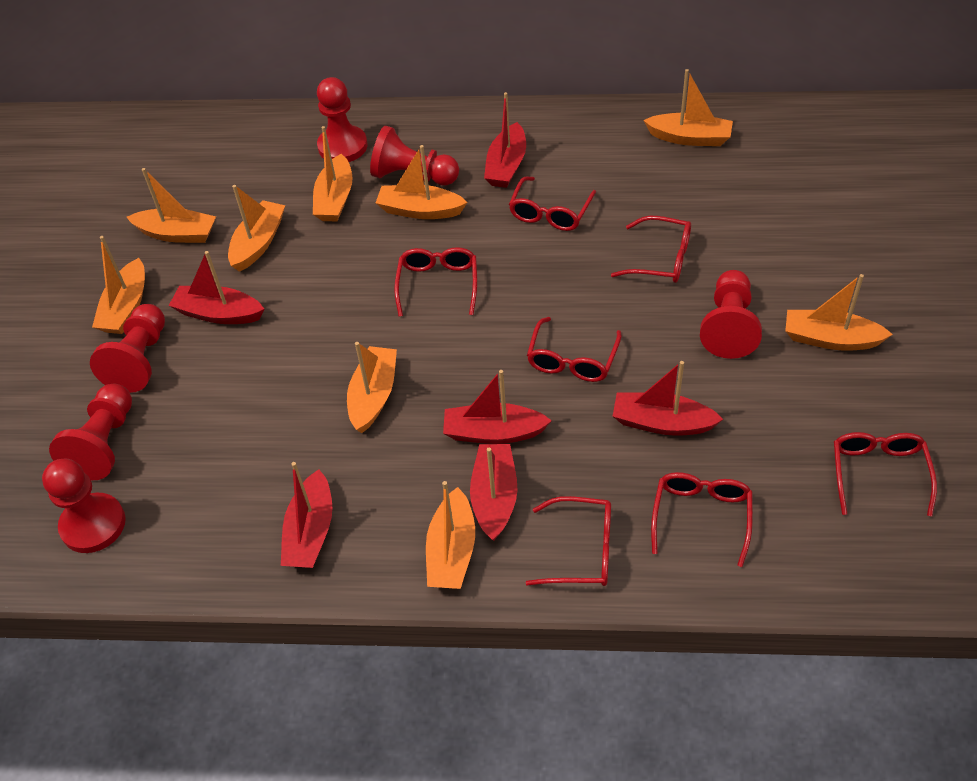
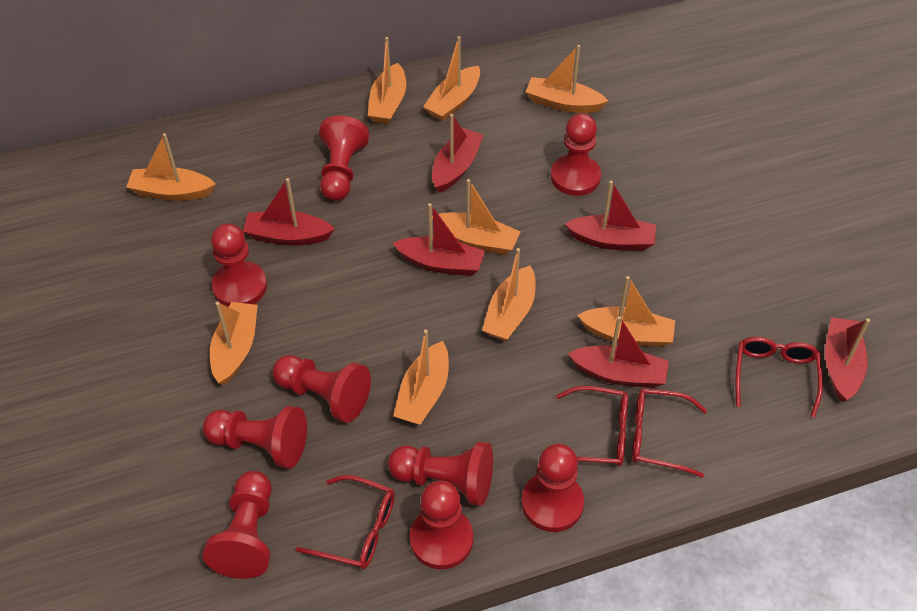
red glasses: 7 -> 4
red pawn: 6 -> 9

